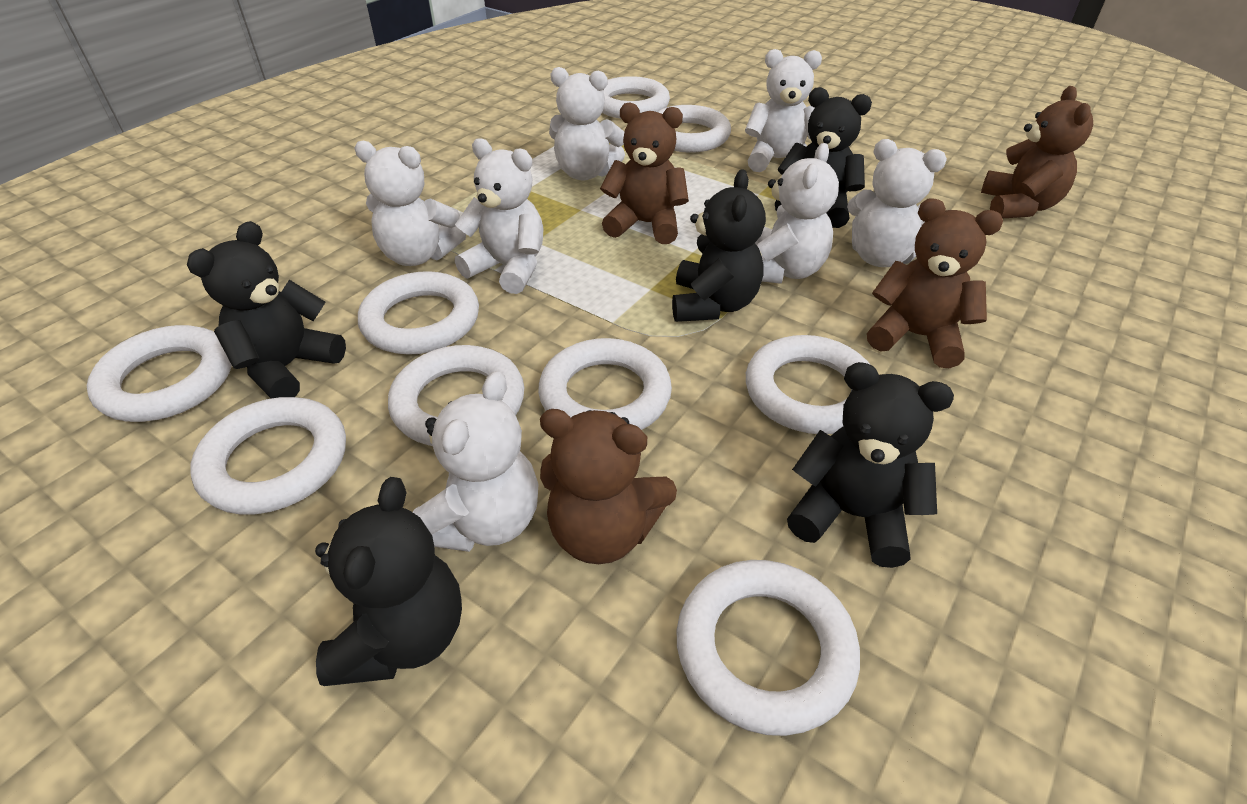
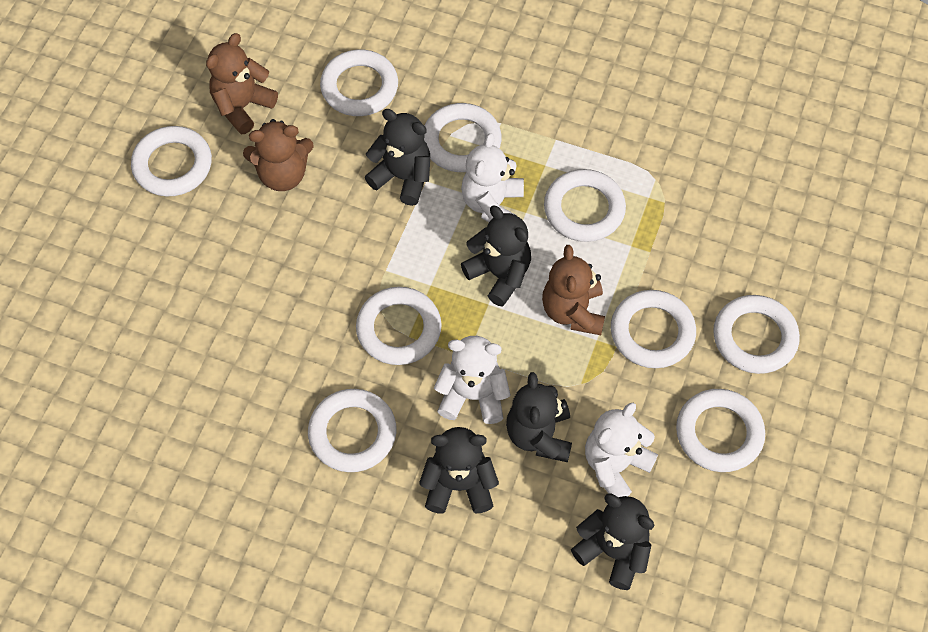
brown teddy bear: 4 -> 3
white teddy bear: 7 -> 3

